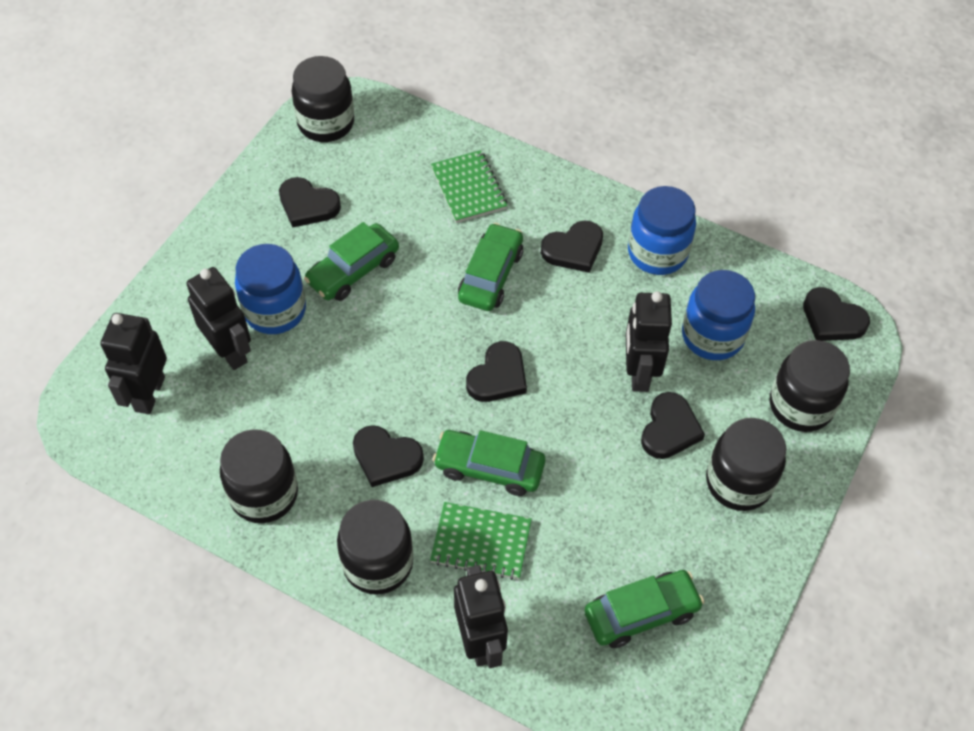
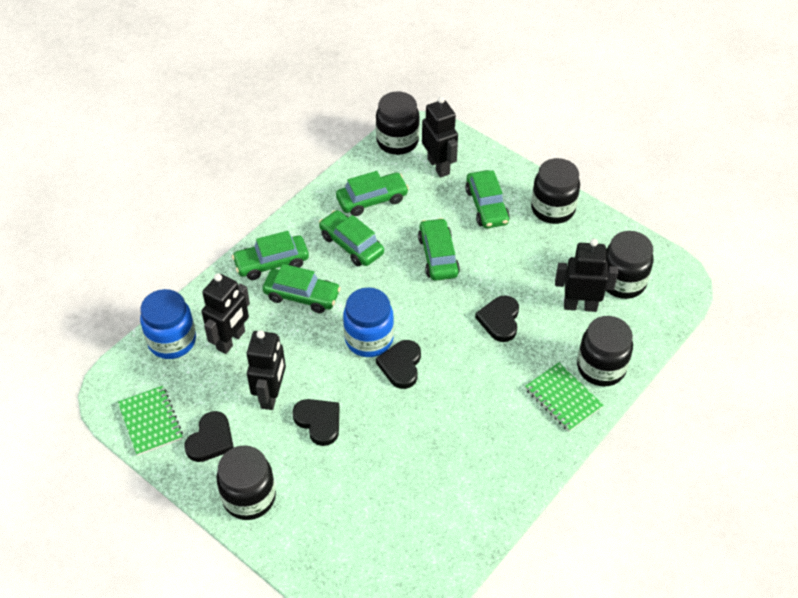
black heart: 6 -> 4
blue jar: 3 -> 2
green car: 4 -> 6

